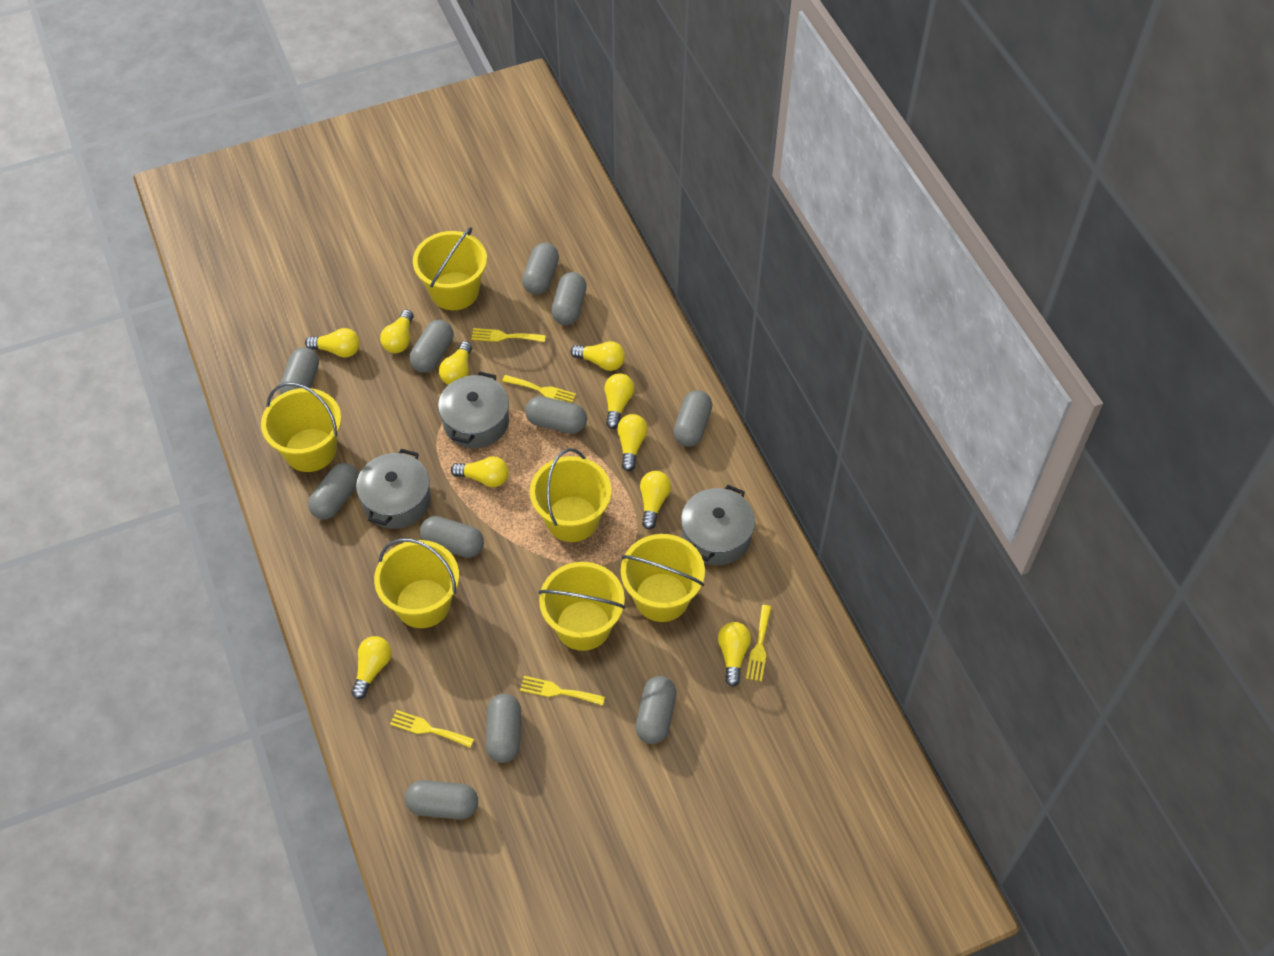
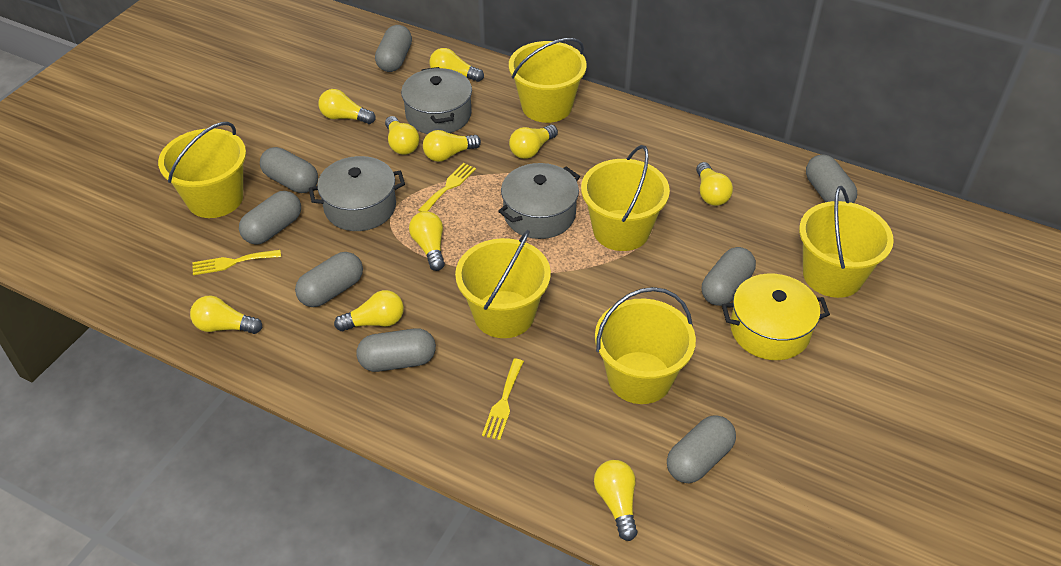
grey capsule: 11 -> 8
yellow fork: 5 -> 3
yellow pot: 0 -> 1

